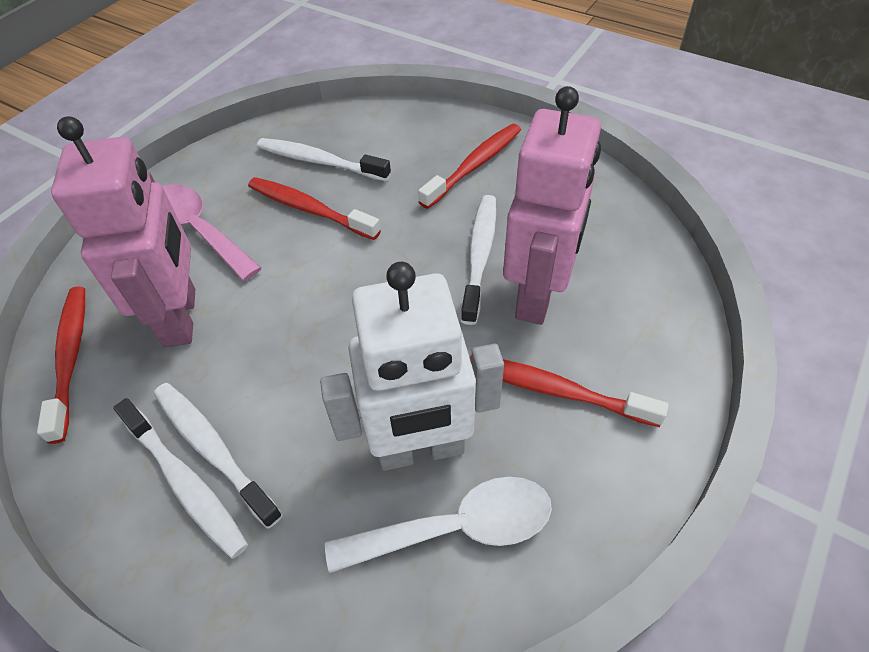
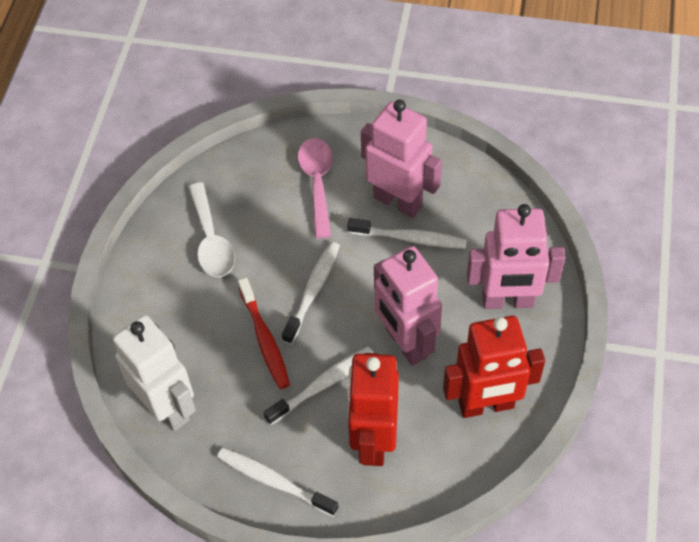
pink robot: 2 -> 3
red robot: 0 -> 2
red toothbrush: 4 -> 1

